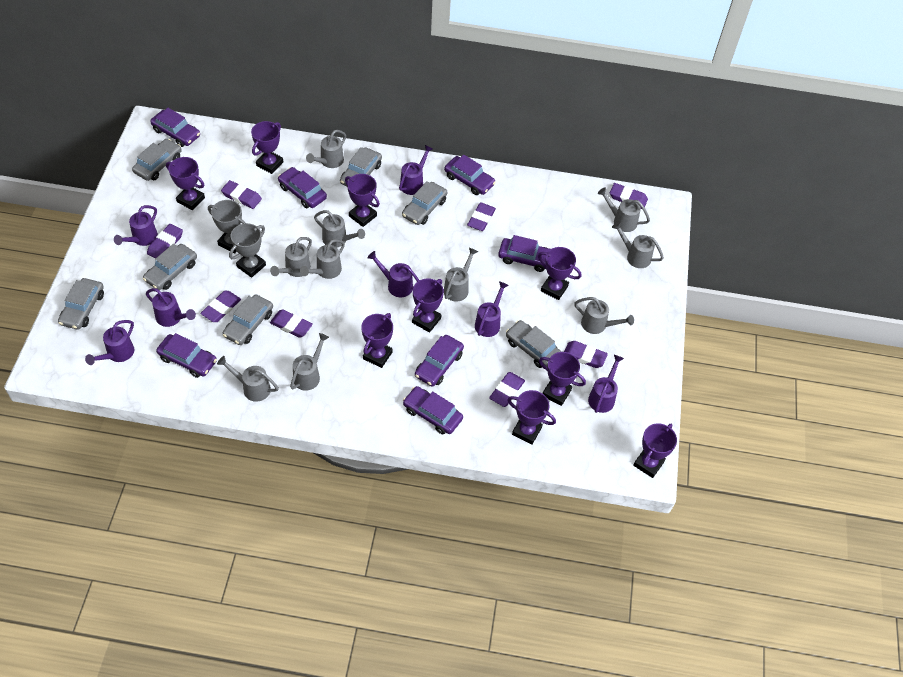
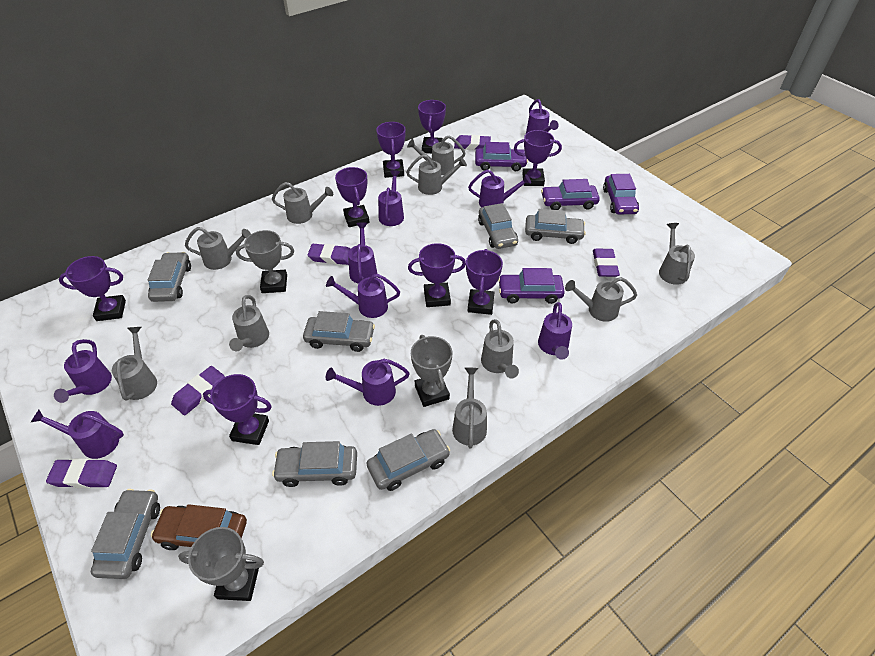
brown car: 0 -> 1
grey trophy: 2 -> 3
purple car: 7 -> 4
purple eraser: 8 -> 5
purple trophy: 9 -> 8
purple watering can: 7 -> 9

